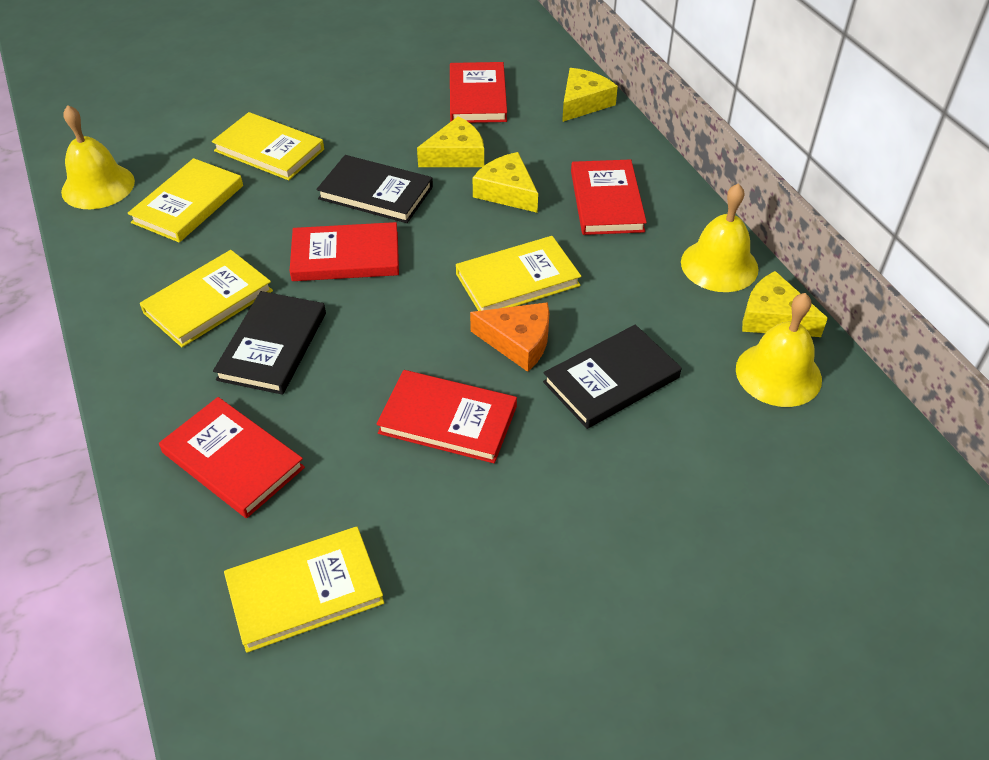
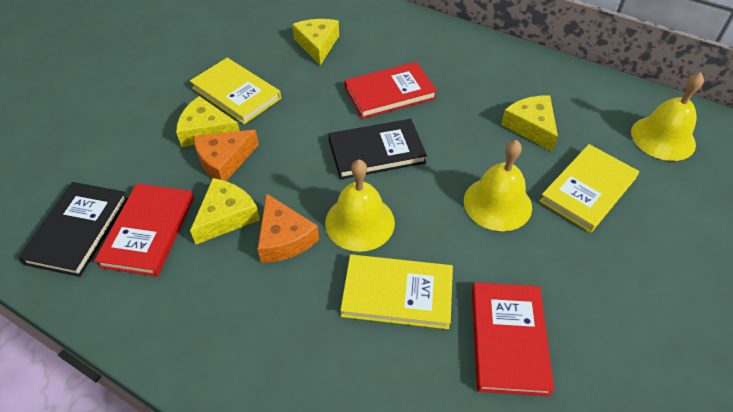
black book: 3 -> 2
orange cheese: 1 -> 2
red book: 5 -> 3
yellow book: 5 -> 3

